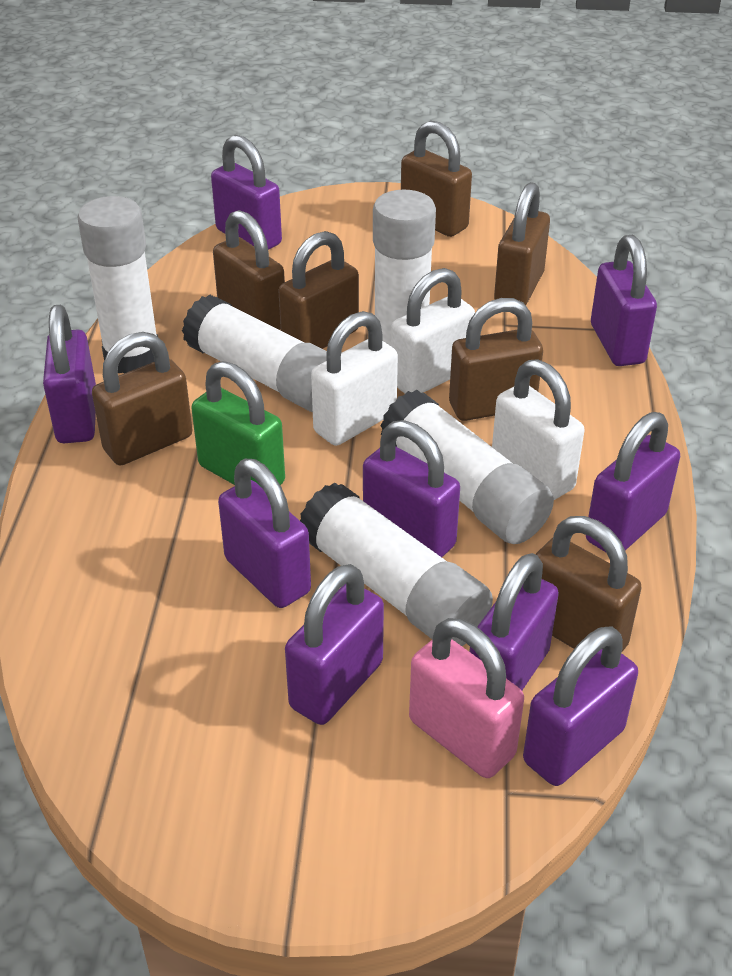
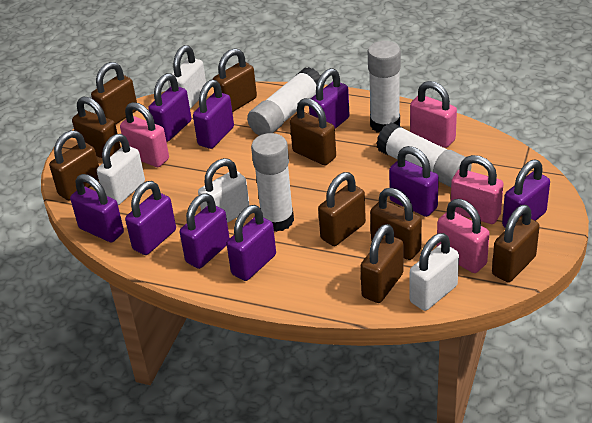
brown padlock: 7 -> 9
green padlock: 1 -> 0
pink padlock: 1 -> 4
white glue stick: 5 -> 4
white padlock: 3 -> 4

